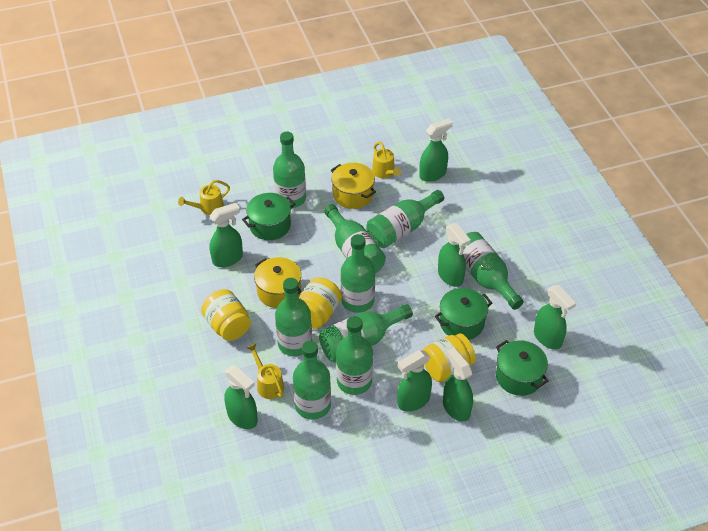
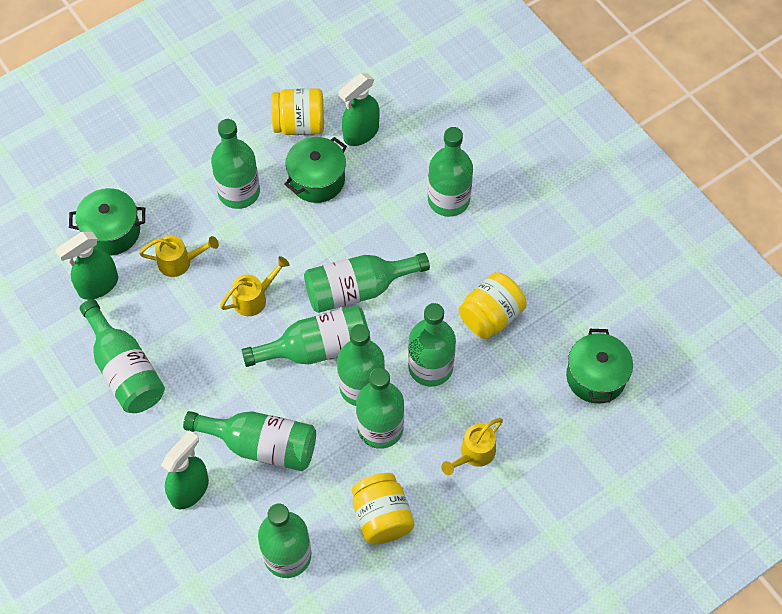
green bottle: 9 -> 10
green spray bottle: 7 -> 3
yellow pot: 2 -> 0

